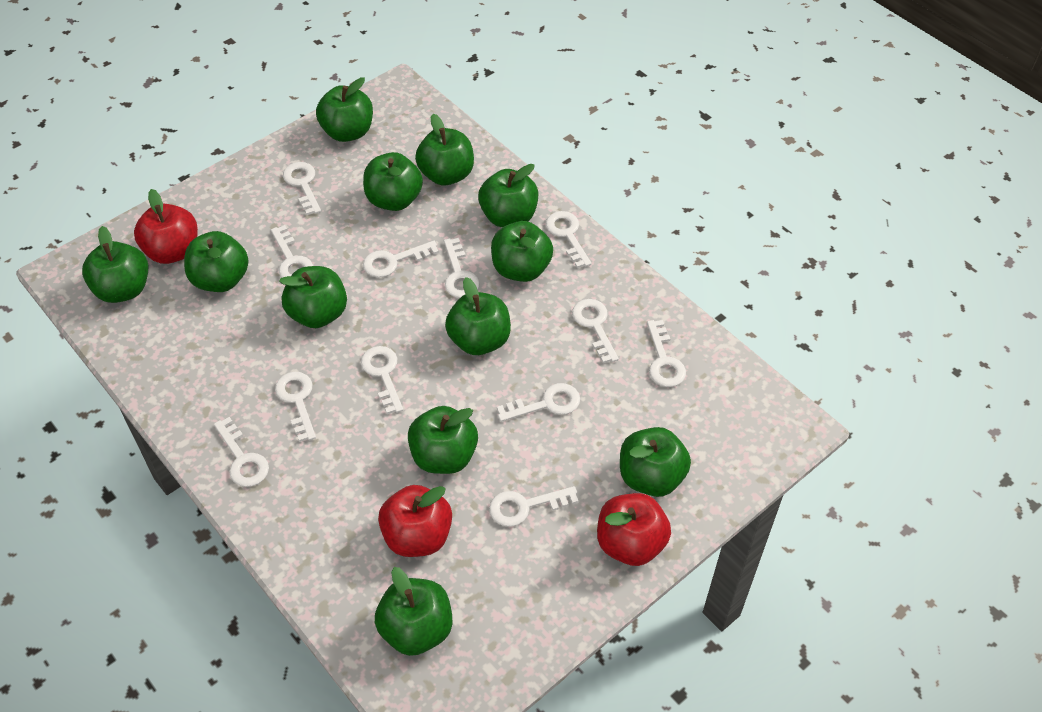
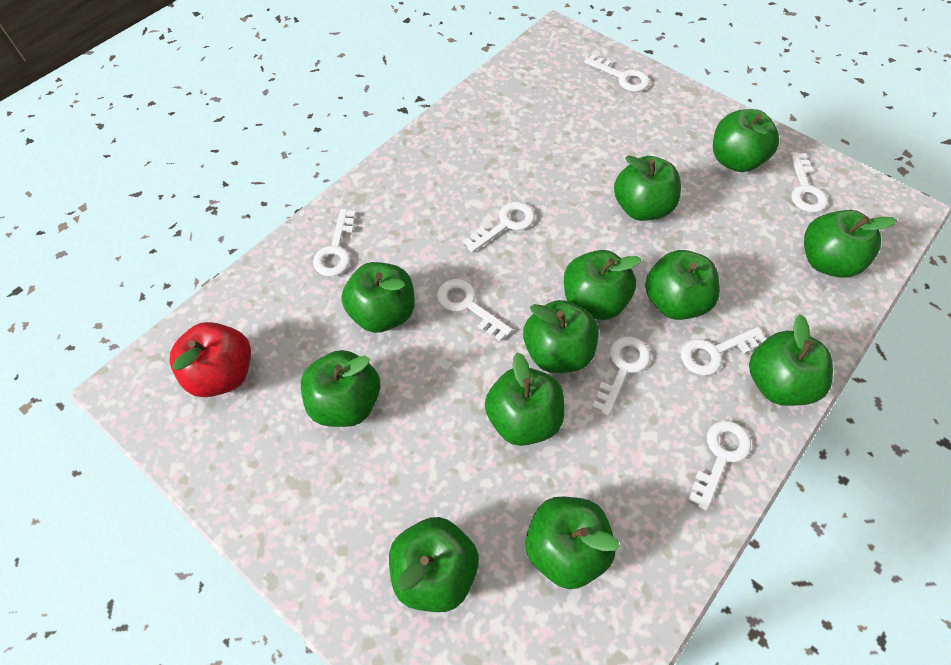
red apple: 3 -> 1
white key: 12 -> 8

